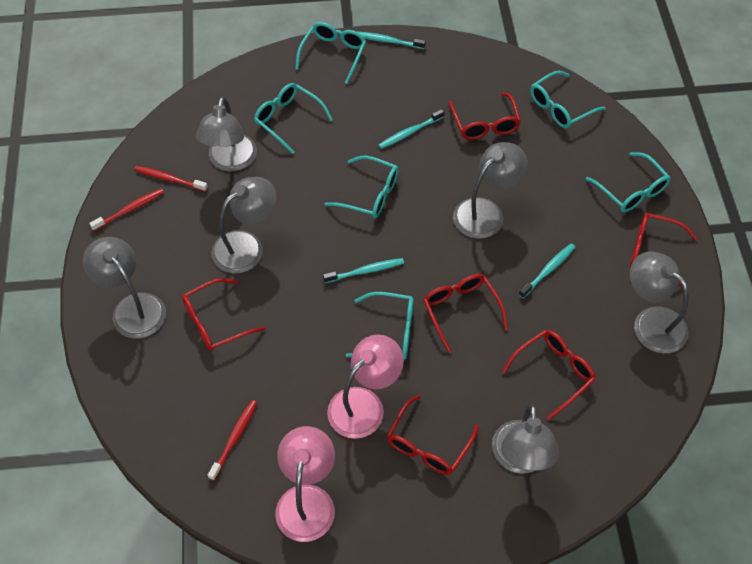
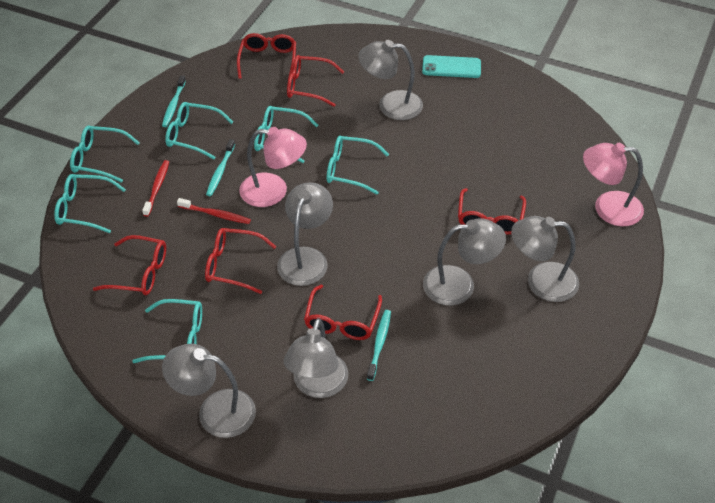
red toothbrush: 3 -> 2
turquoise phone: 0 -> 1
turquoise toothbrush: 4 -> 3

